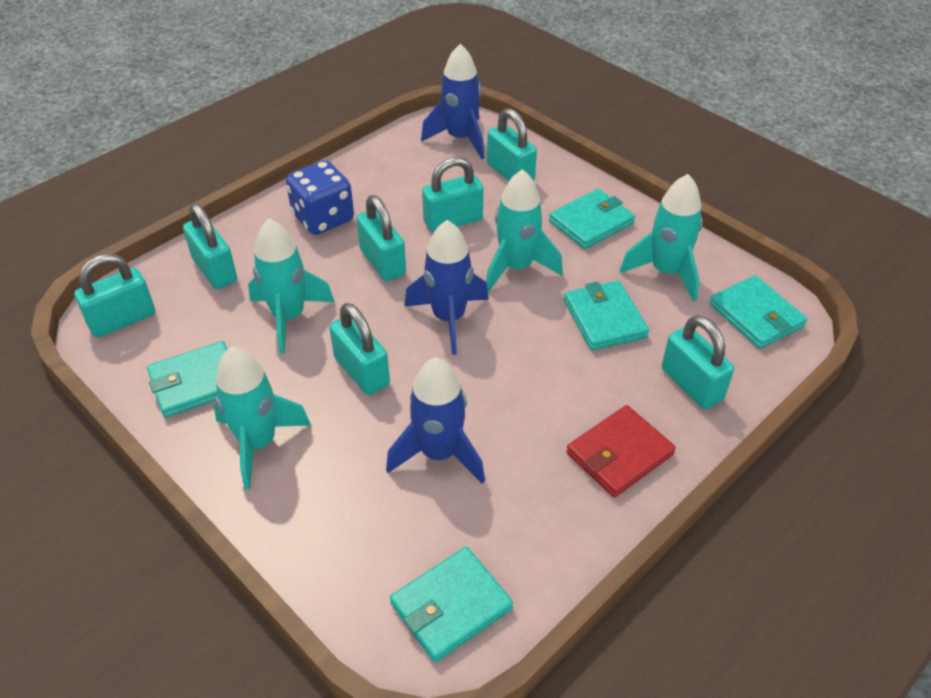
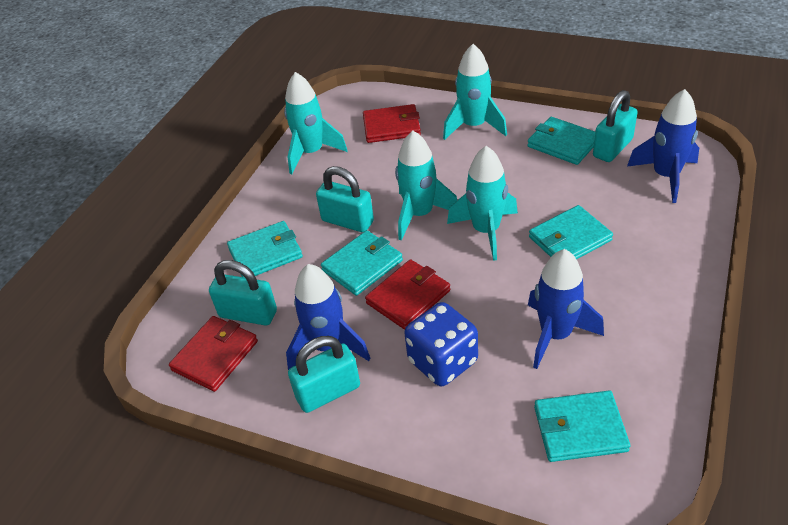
red wallet: 1 -> 3
turquoise padlock: 7 -> 4

